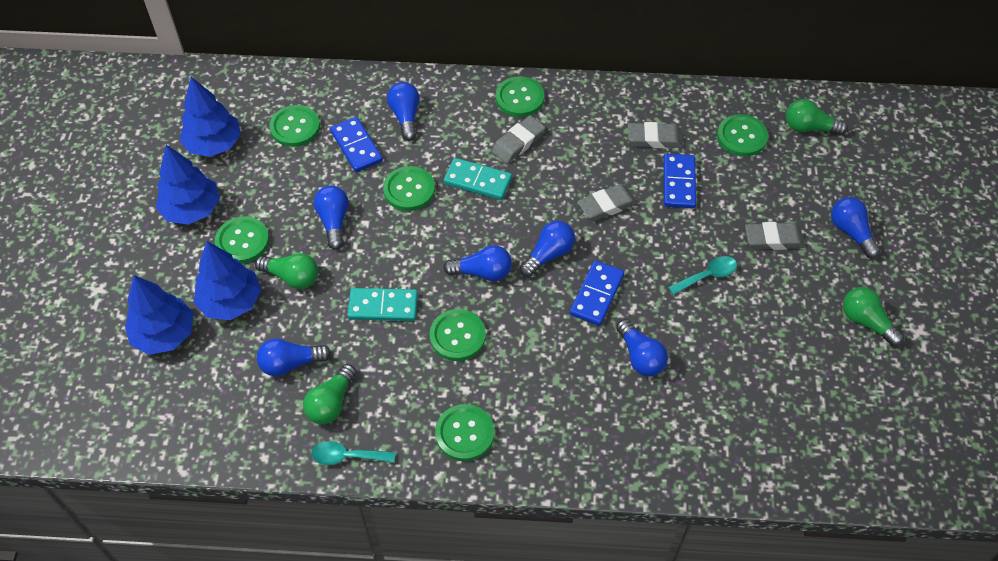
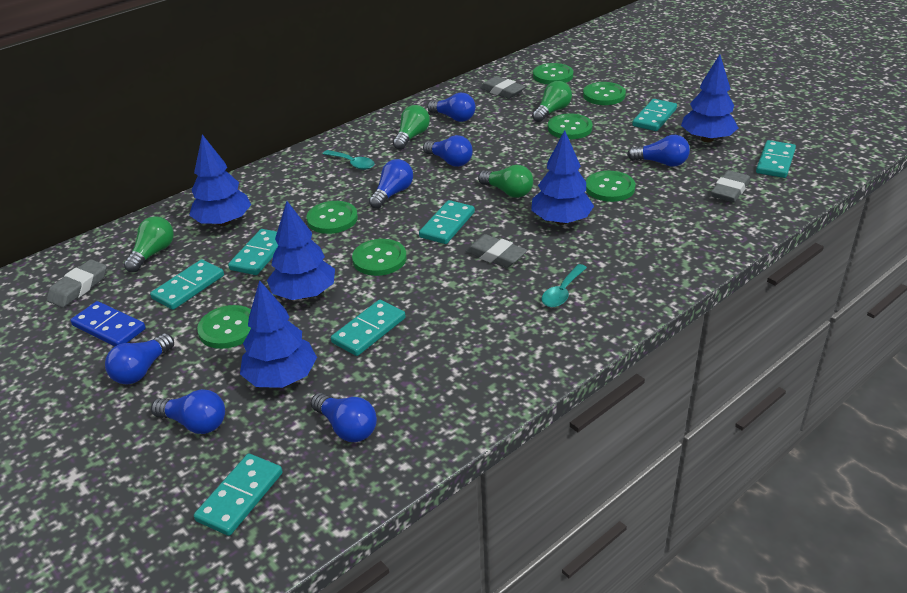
blue domino: 3 -> 1
blue tree: 4 -> 5
turquoise domino: 2 -> 7

